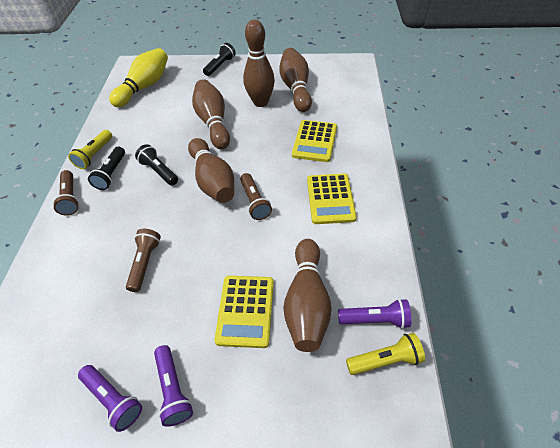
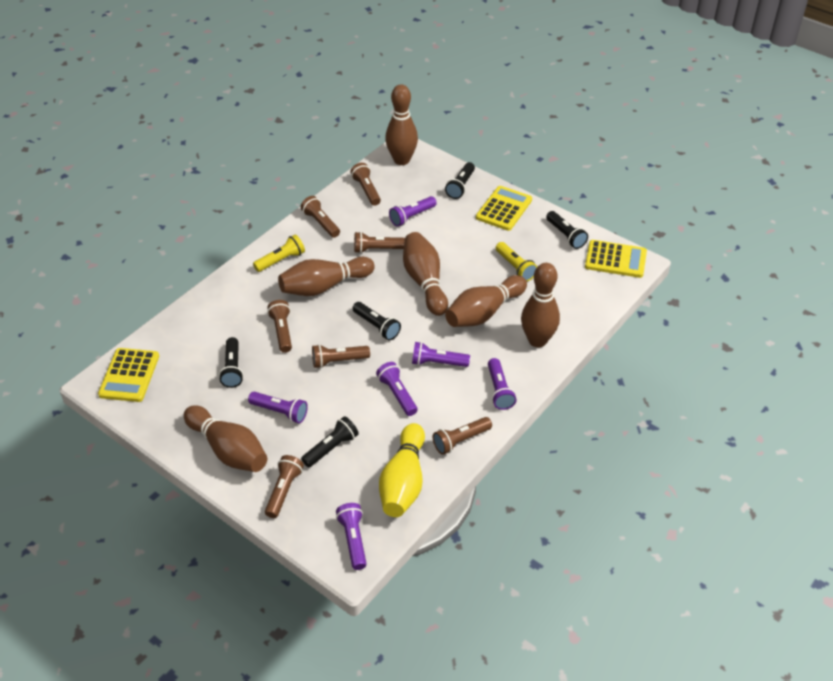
black flashlight: 3 -> 5
brown bowling pin: 5 -> 6
brown flashlight: 3 -> 7
purple flashlight: 3 -> 6

